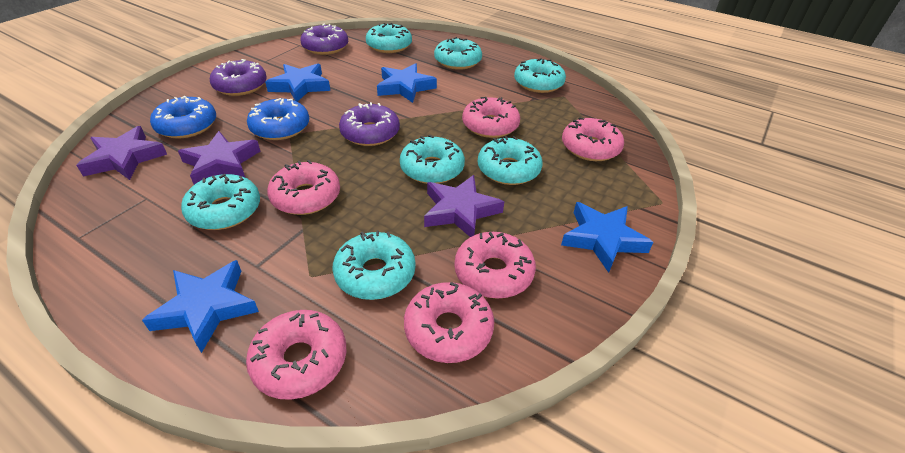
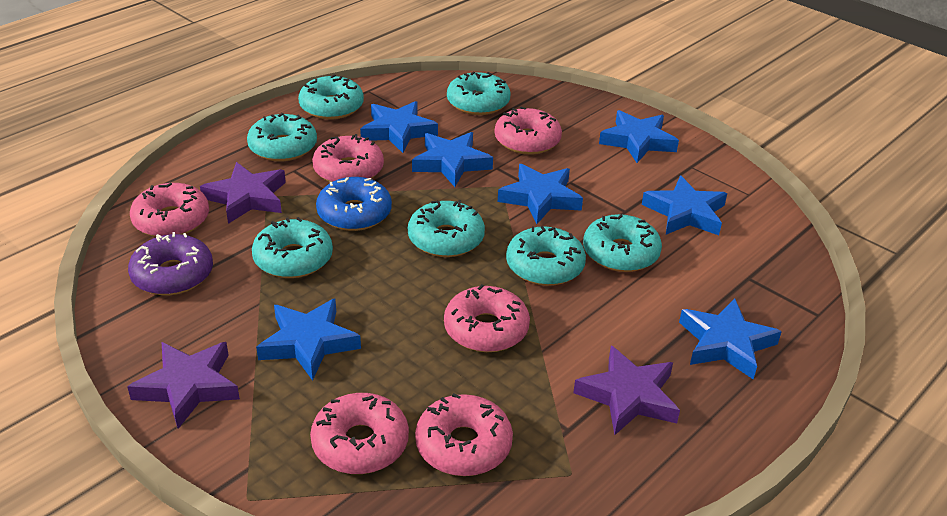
blue donut: 2 -> 1
blue star: 4 -> 7
purple donut: 3 -> 1

